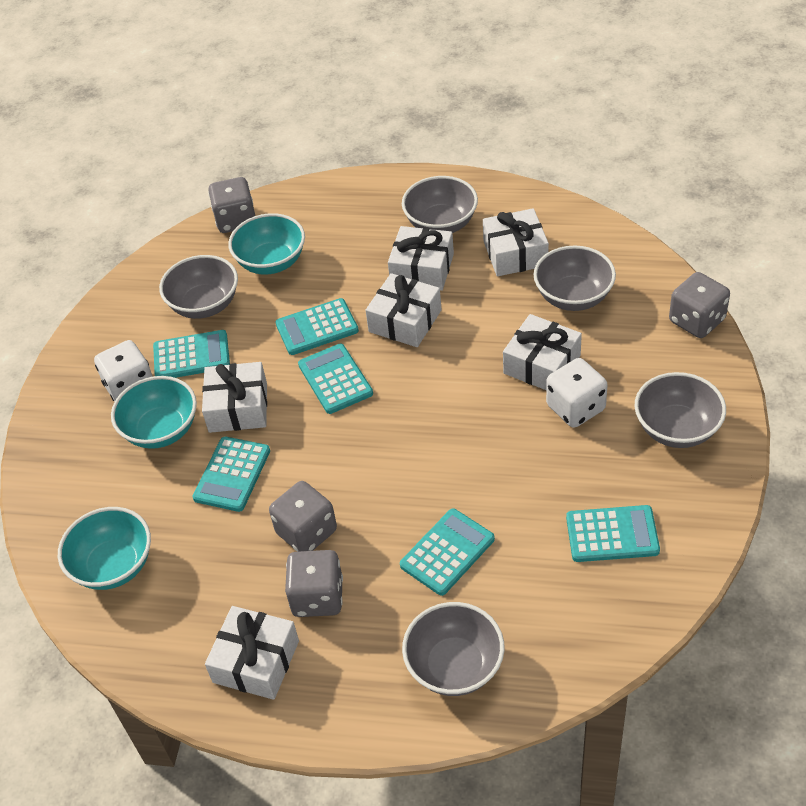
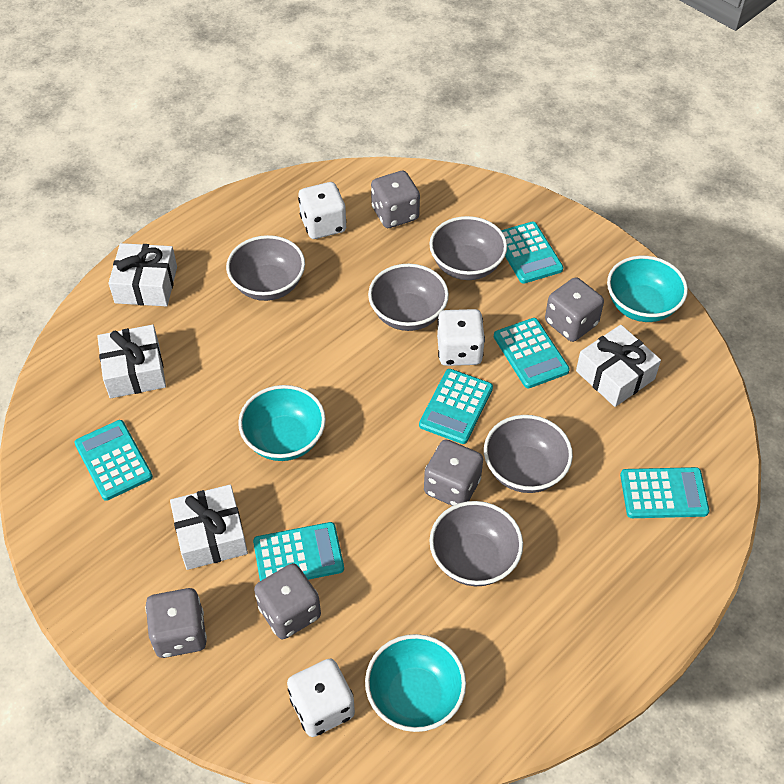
grey dice: 4 -> 5
white dice: 2 -> 3
white gift: 6 -> 4

